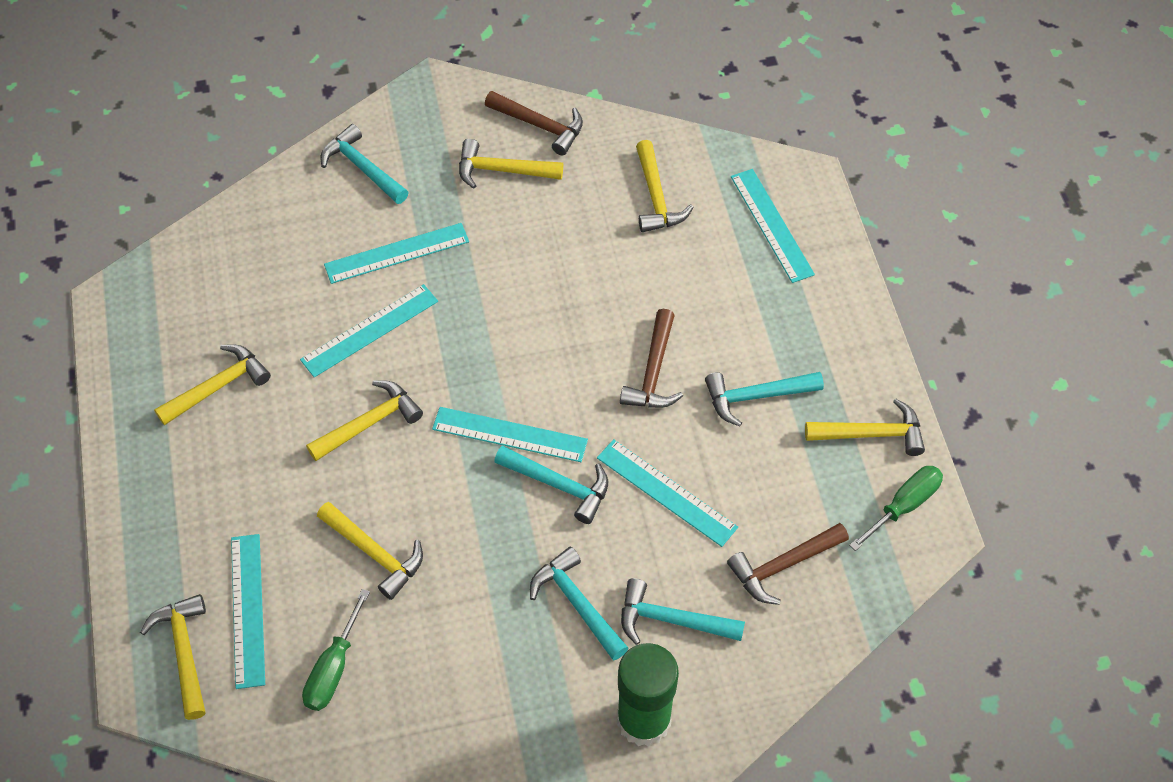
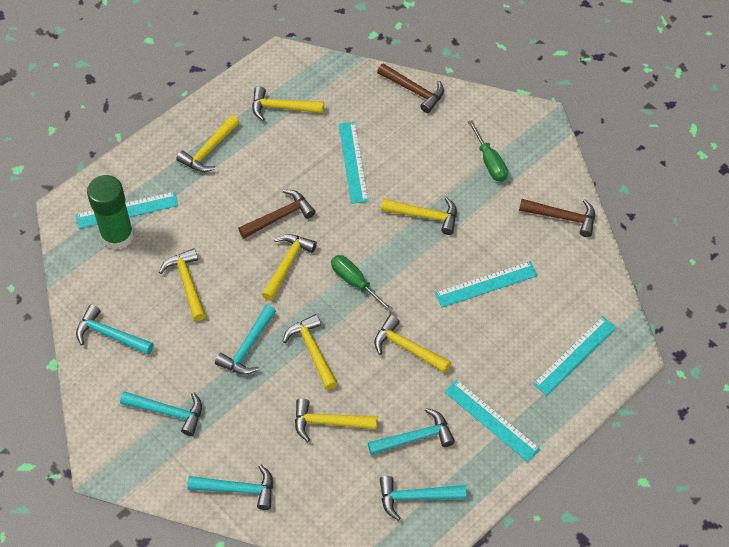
turquoise hammer: 5 -> 6
turquoise ruler: 6 -> 5
yellow hammer: 7 -> 8

